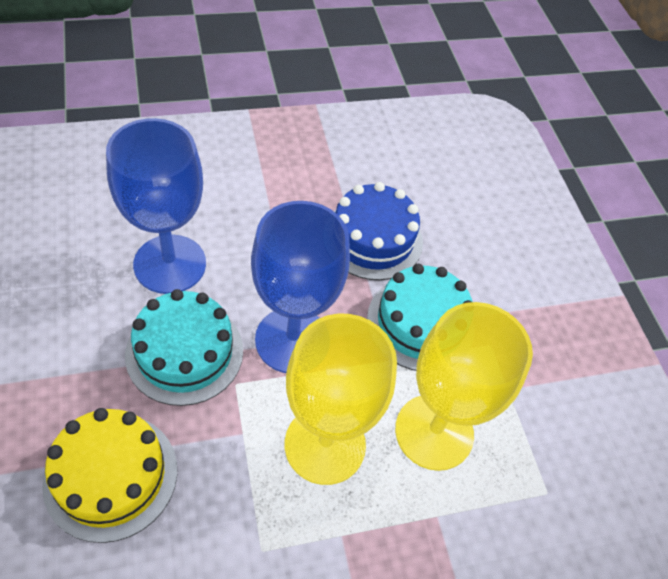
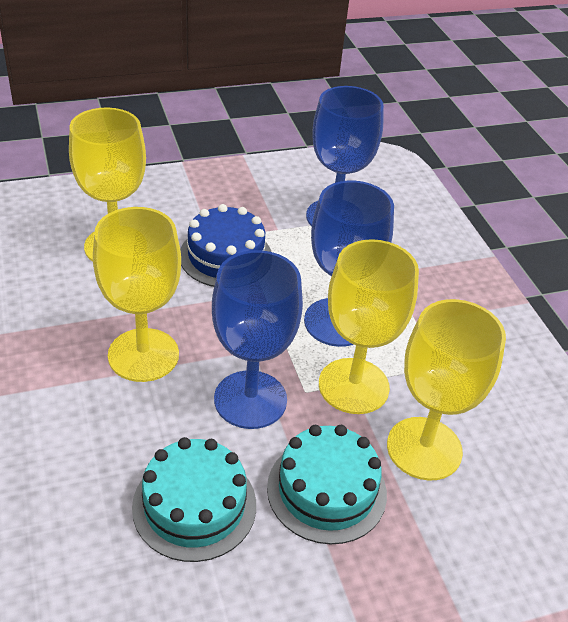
blue goblet: 2 -> 3
yellow cake: 1 -> 0
yellow goblet: 2 -> 4

